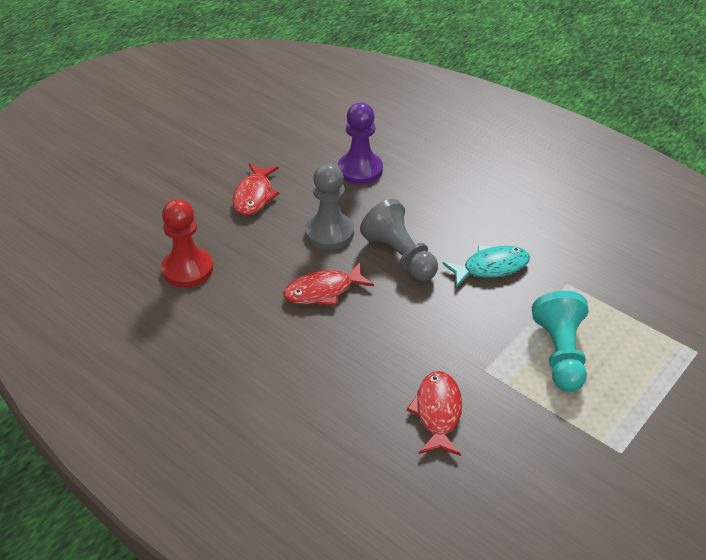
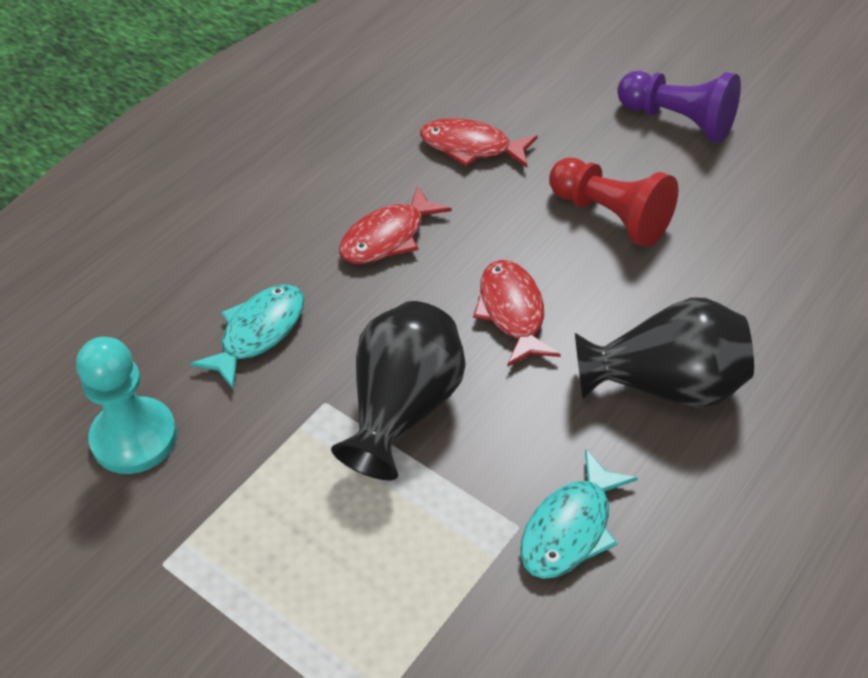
black vase: 0 -> 2
grey pawn: 2 -> 0
turquoise fish: 1 -> 2

